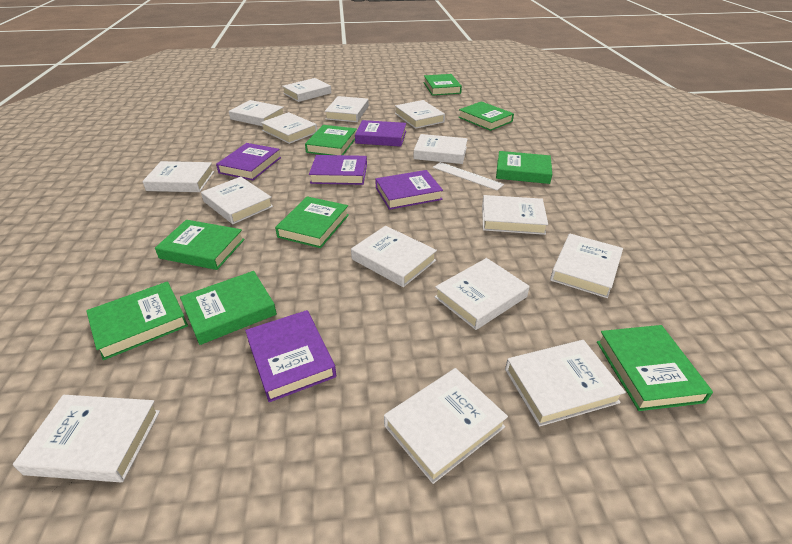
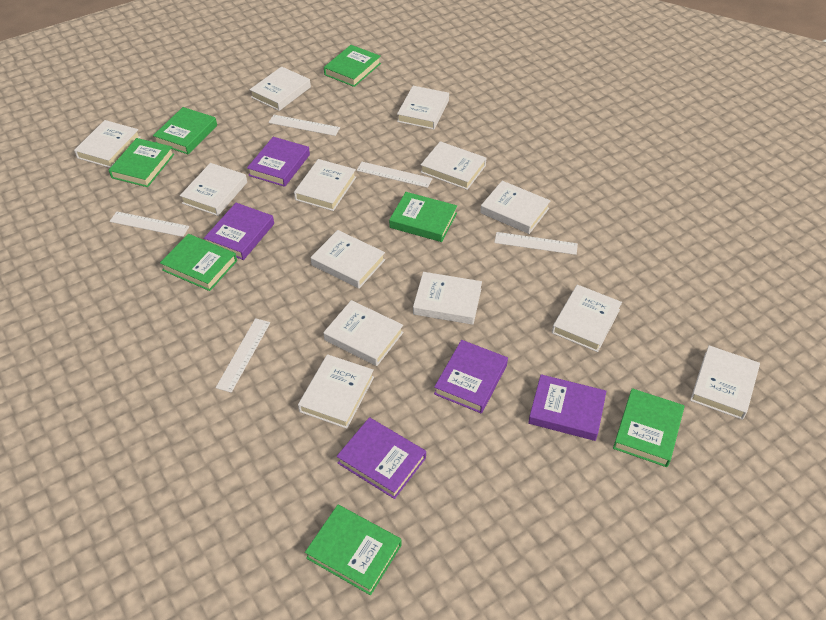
green book: 9 -> 7
white book: 15 -> 13
white ruler: 1 -> 5

